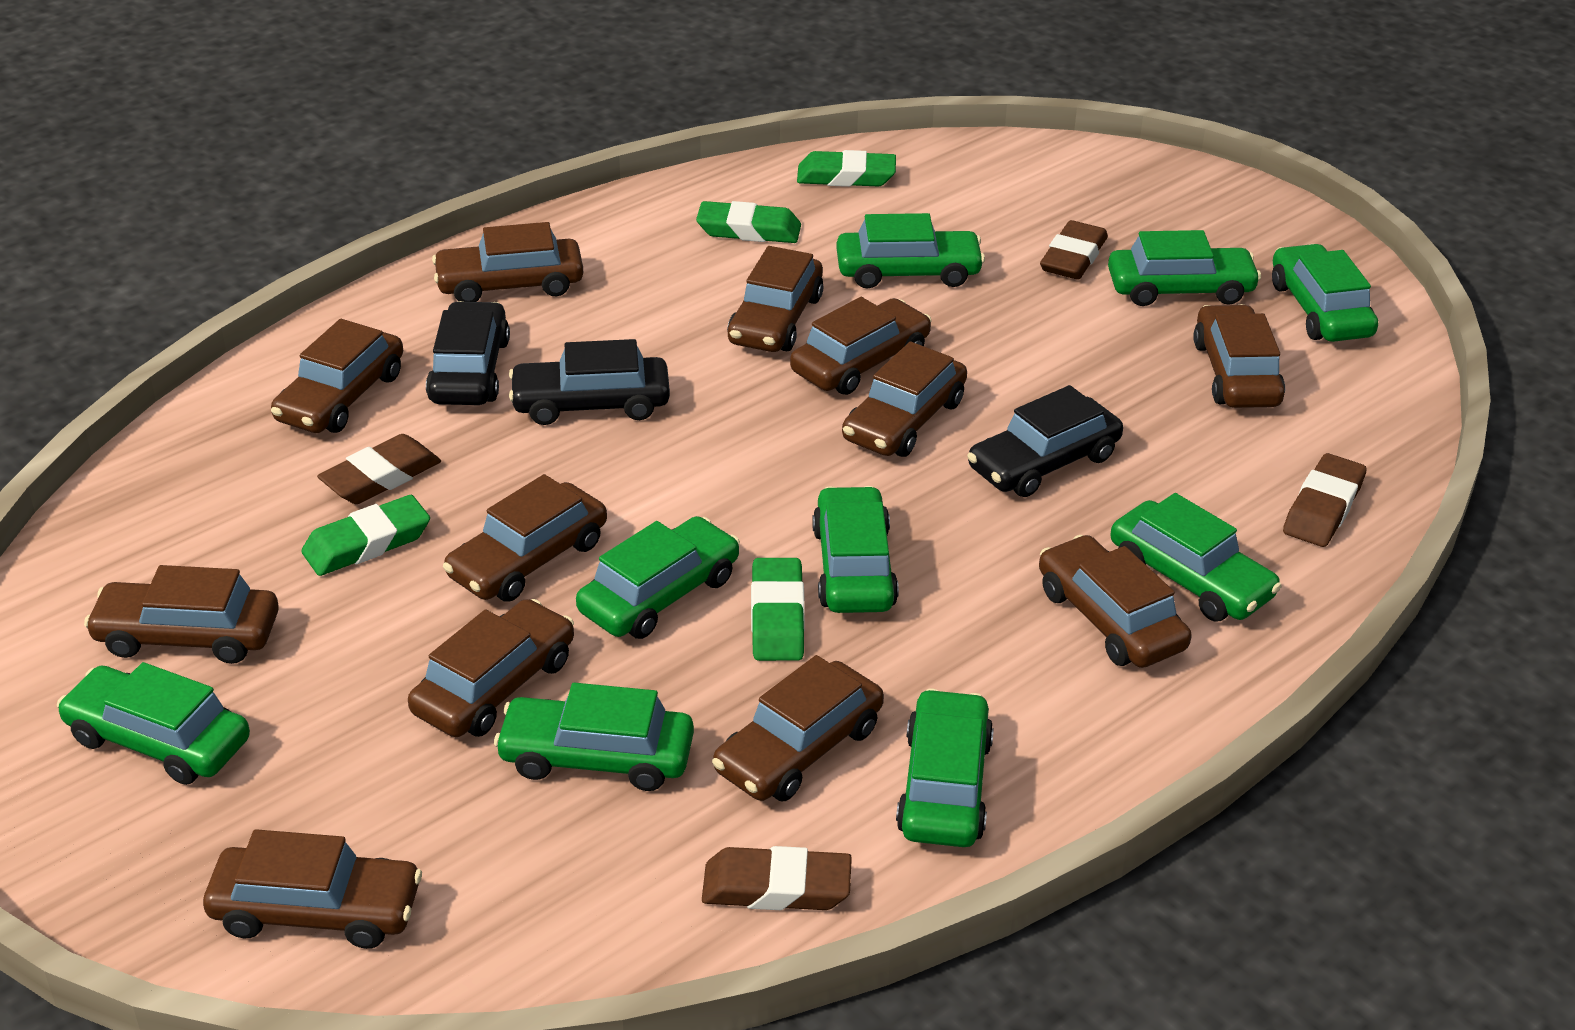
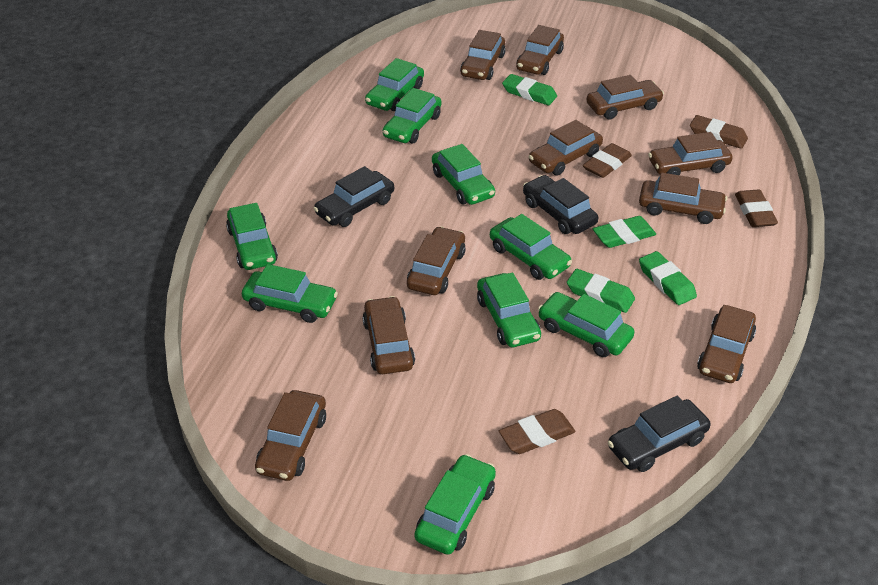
brown car: 12 -> 10

